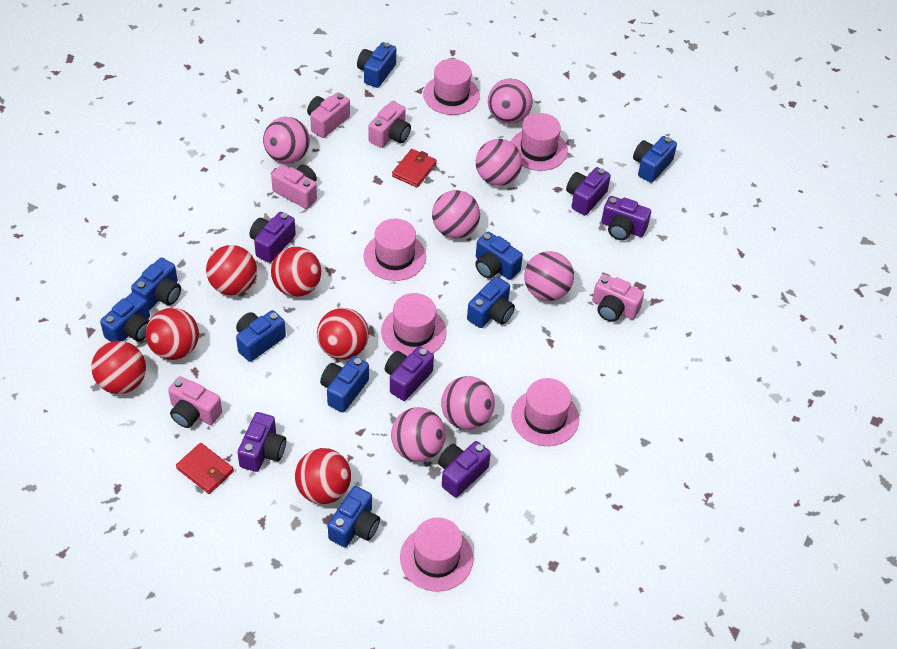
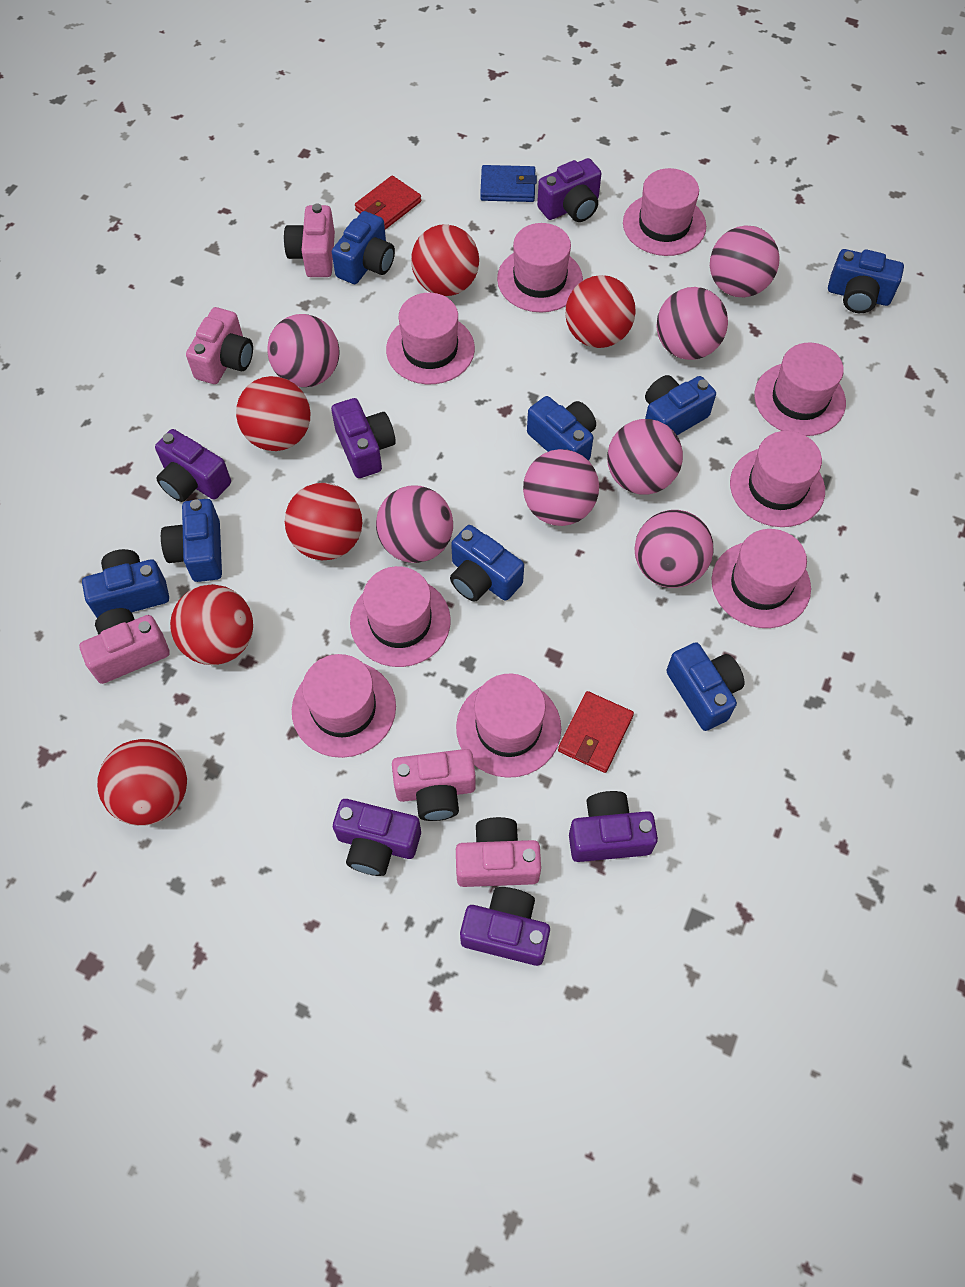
blue camera: 9 -> 8
blue wallet: 0 -> 1
pink hat: 6 -> 9

